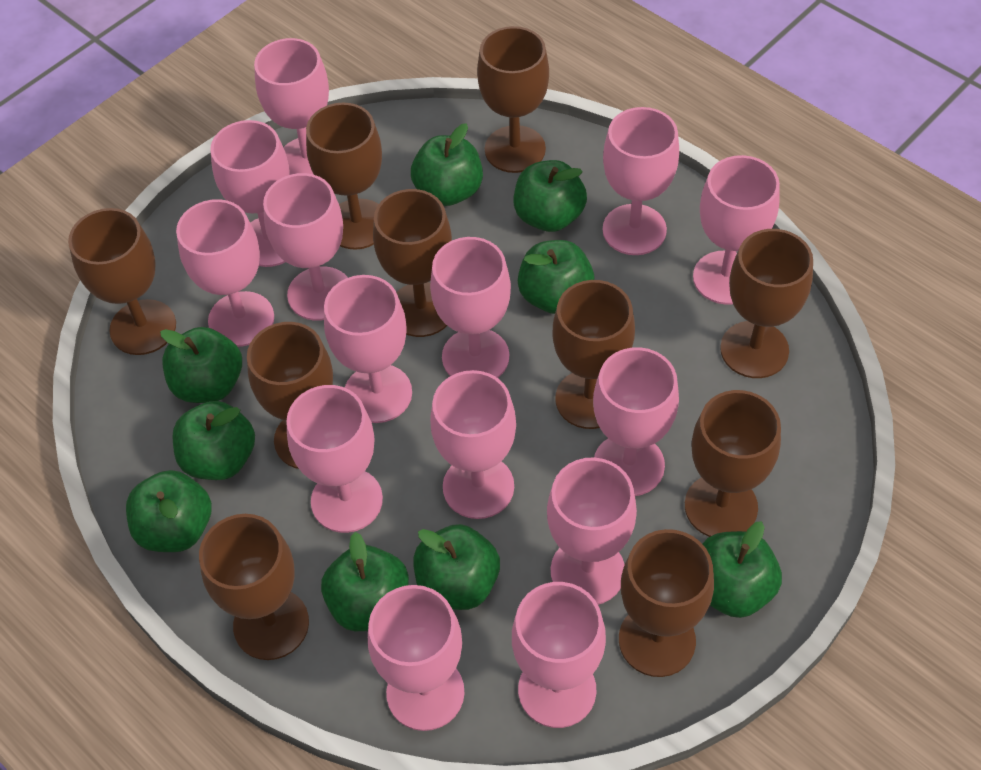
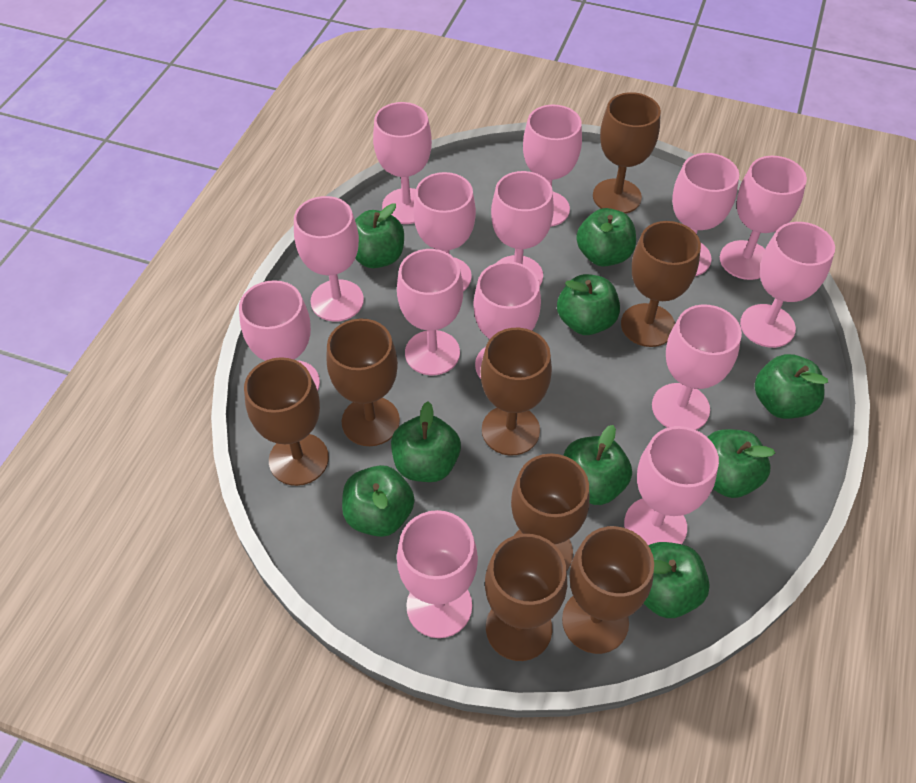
brown goblet: 10 -> 8

